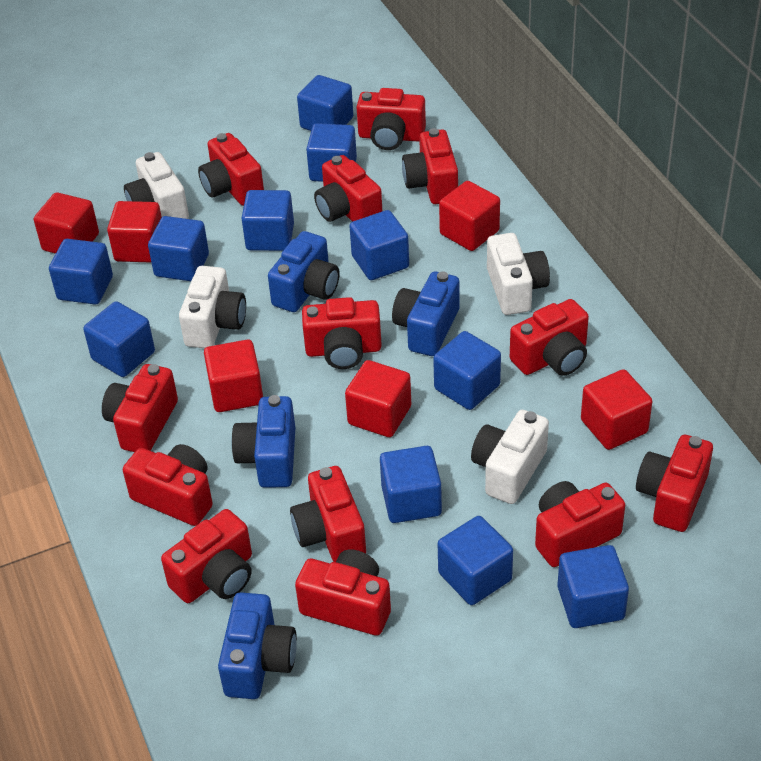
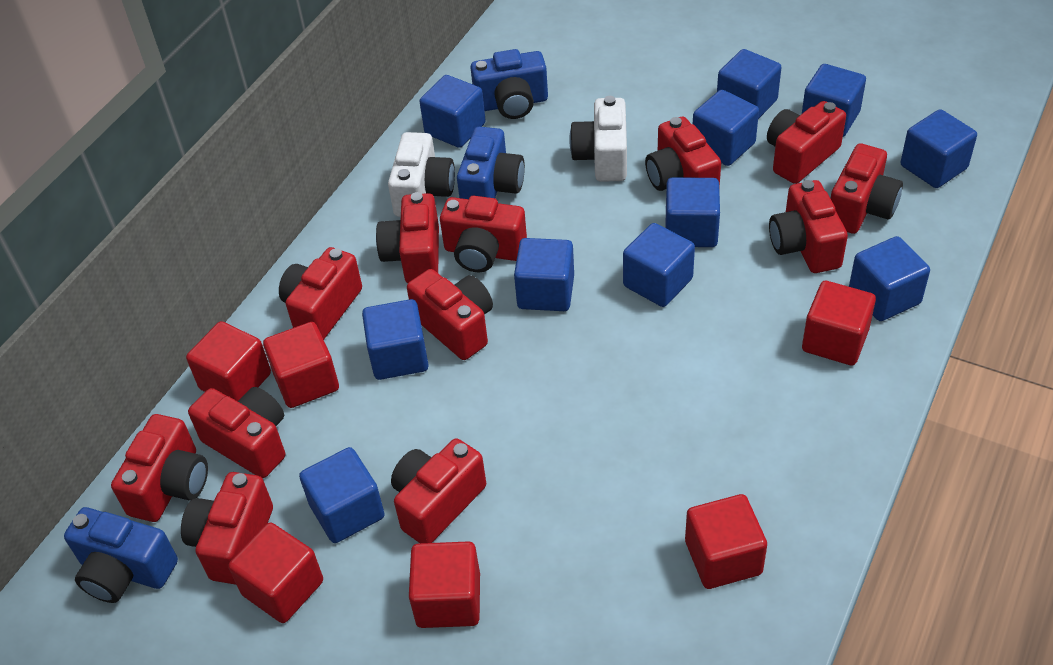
blue camera: 4 -> 3
red camera: 13 -> 12
white camera: 4 -> 2

